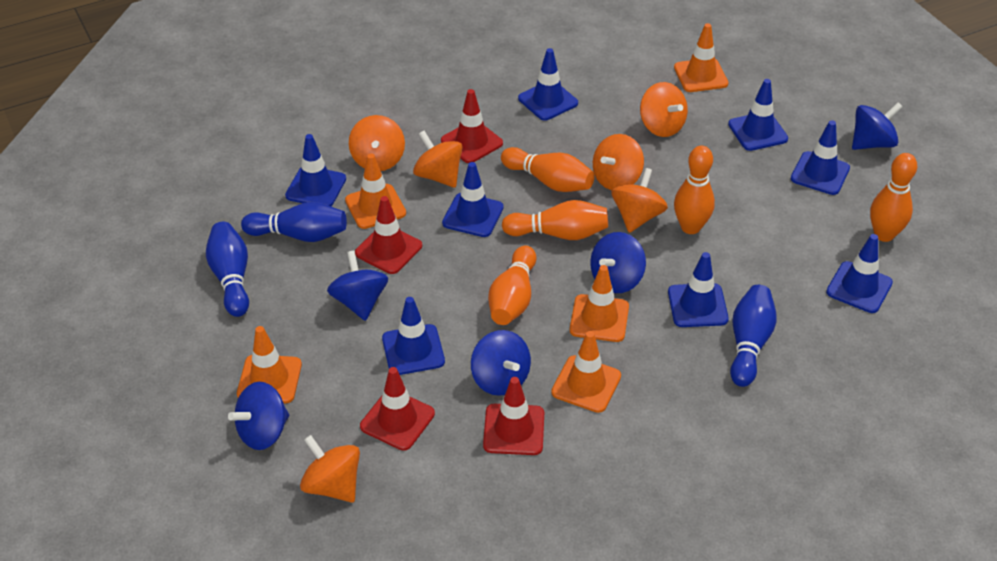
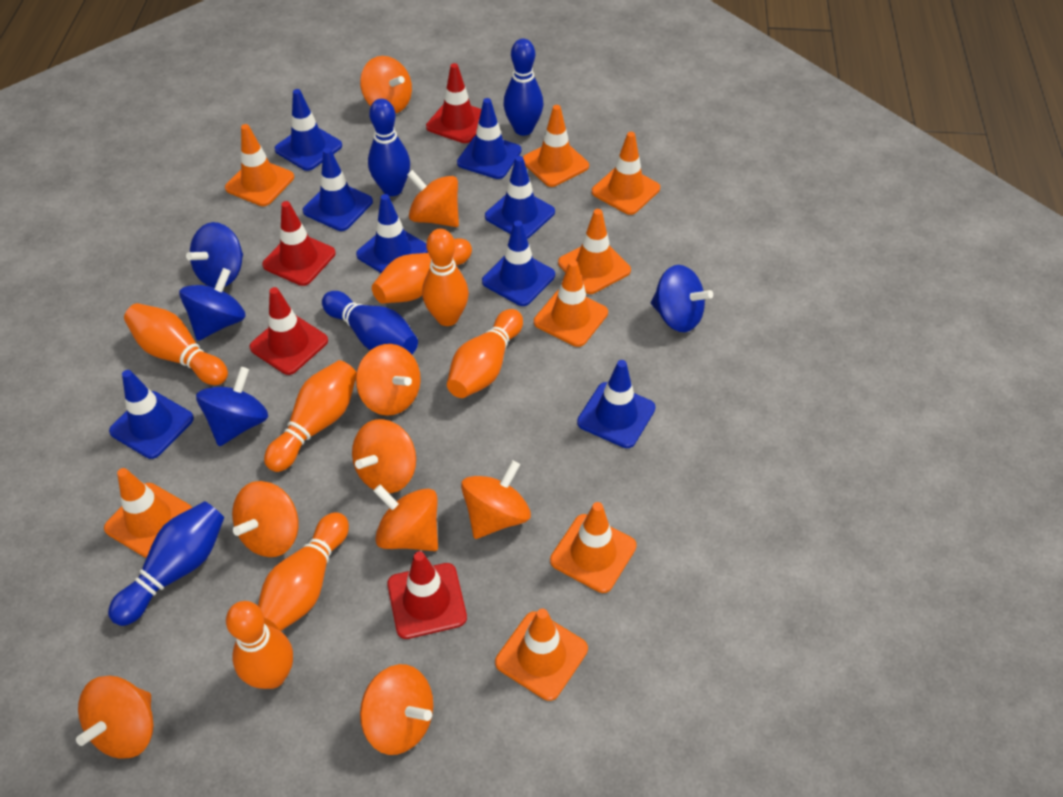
blue bowling pin: 3 -> 4
blue spinning top: 5 -> 4
orange bowling pin: 5 -> 7
orange spinning top: 6 -> 9
orange traffic cone: 5 -> 8

